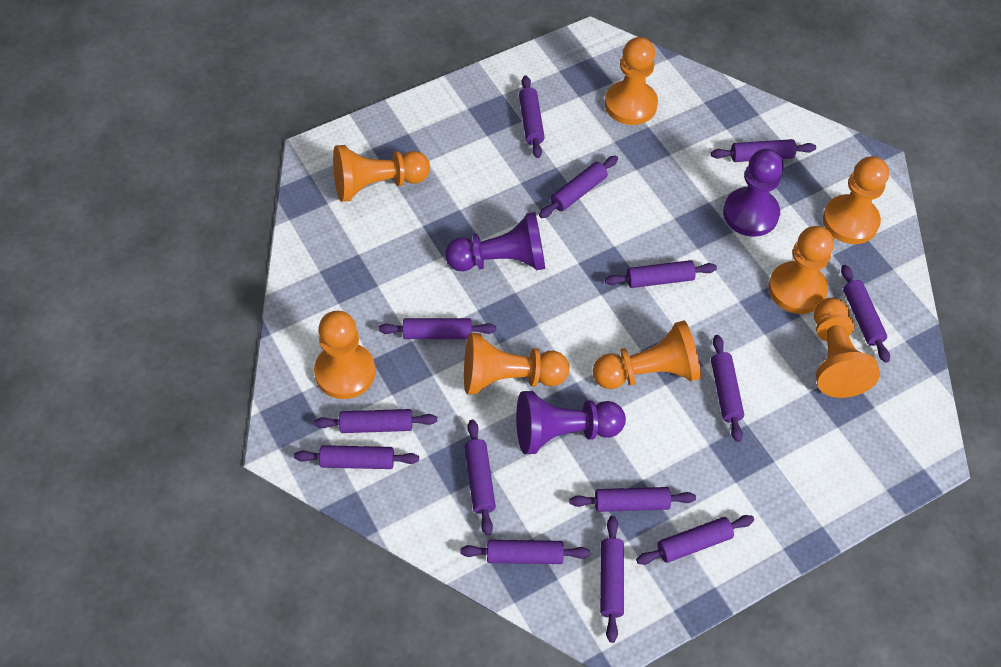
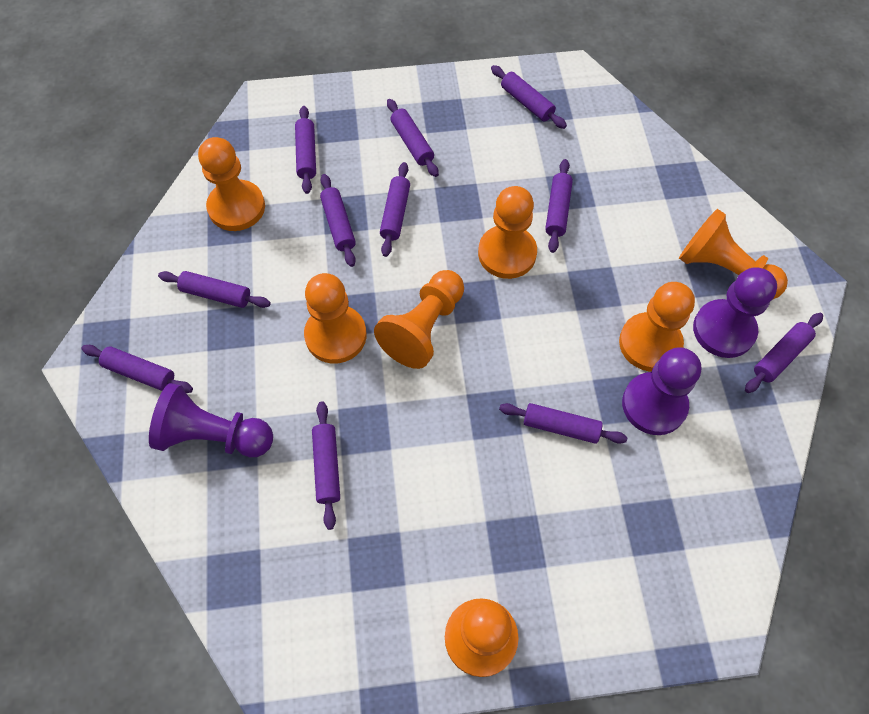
orange pawn: 8 -> 7
purple rolling pin: 14 -> 11

